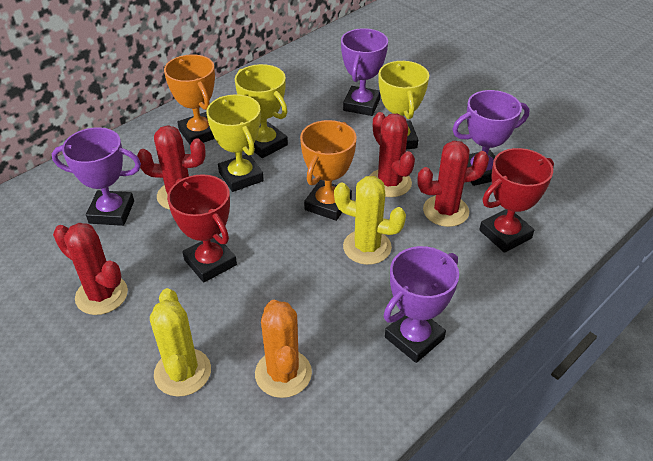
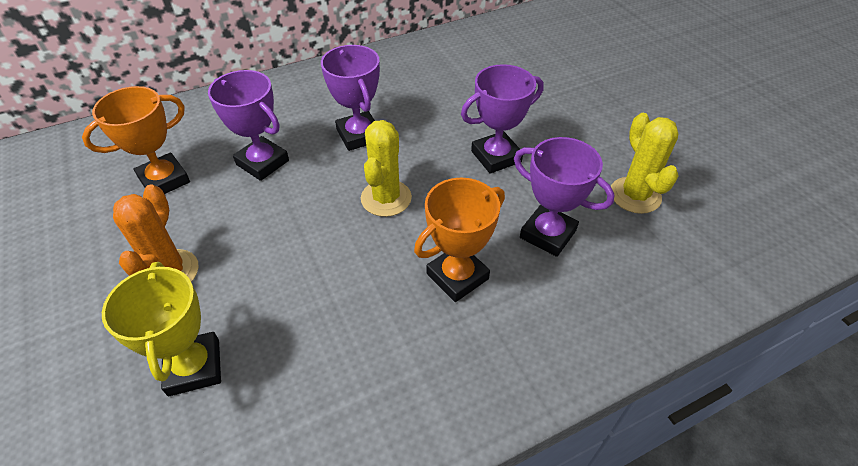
red cactus: 4 -> 0
red trophy: 2 -> 0
yellow trophy: 3 -> 1

